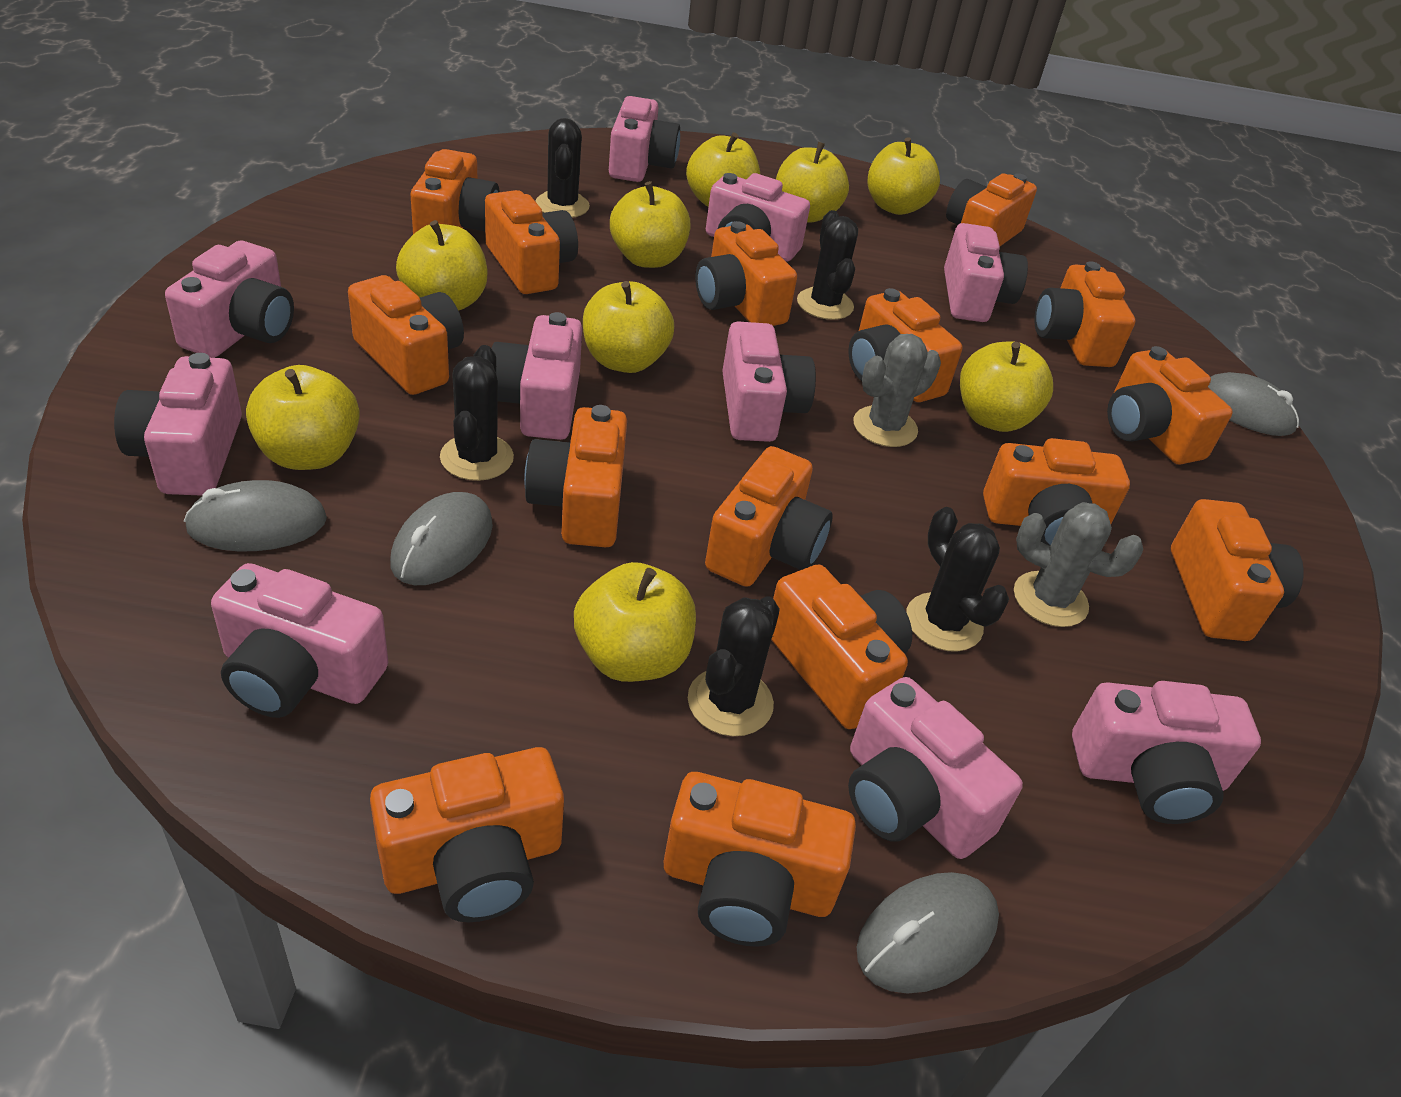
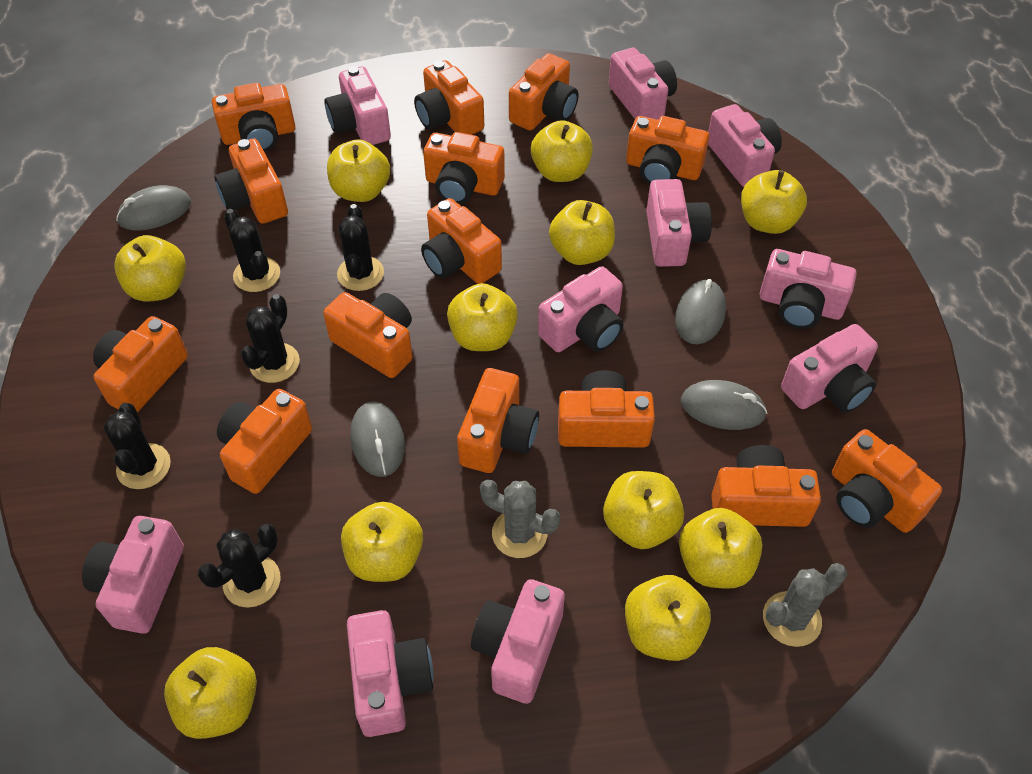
orange camera: 15 -> 14
yellow apple: 9 -> 11

